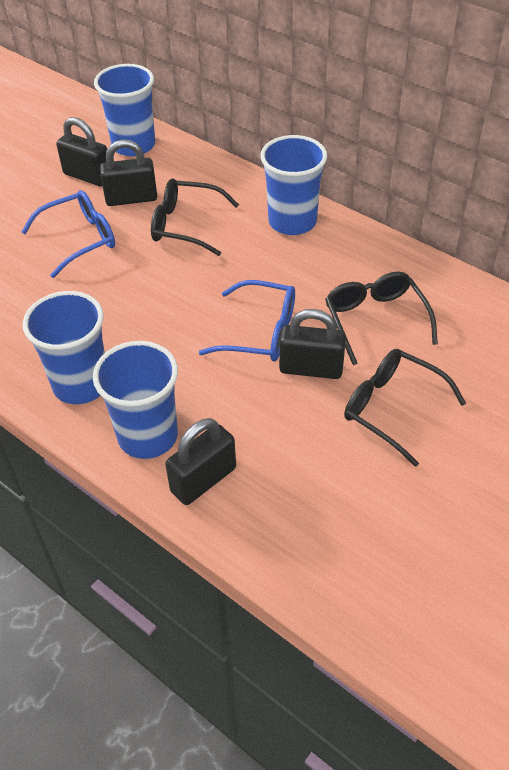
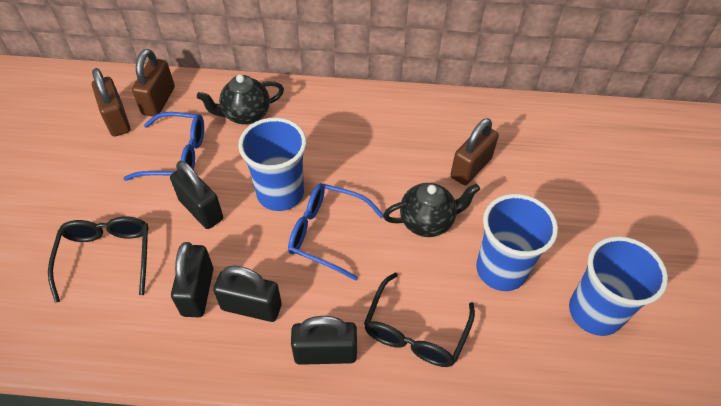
black glasses: 3 -> 2
black teapot: 0 -> 2
blue cup: 4 -> 3
brown padlock: 0 -> 3

